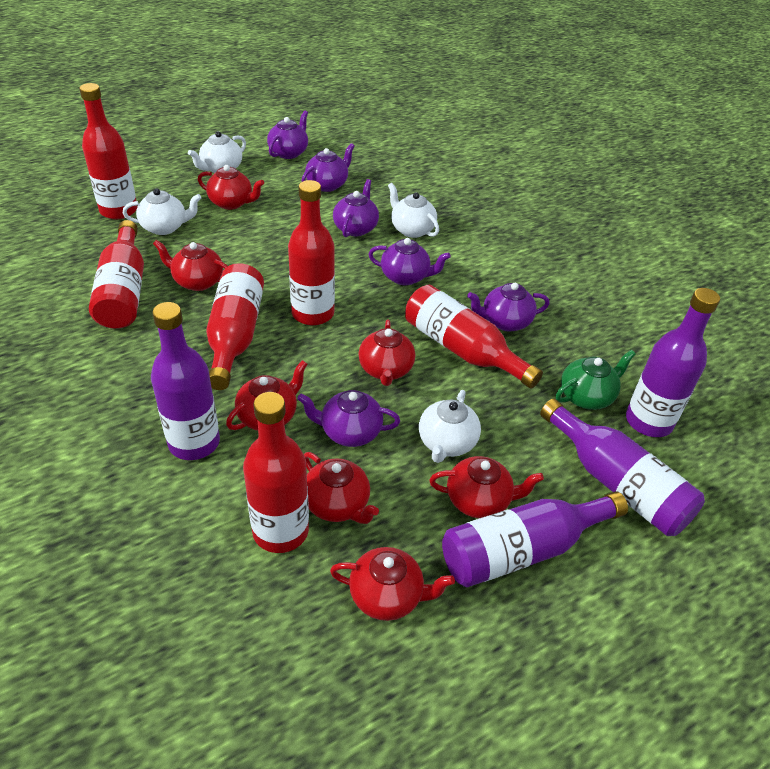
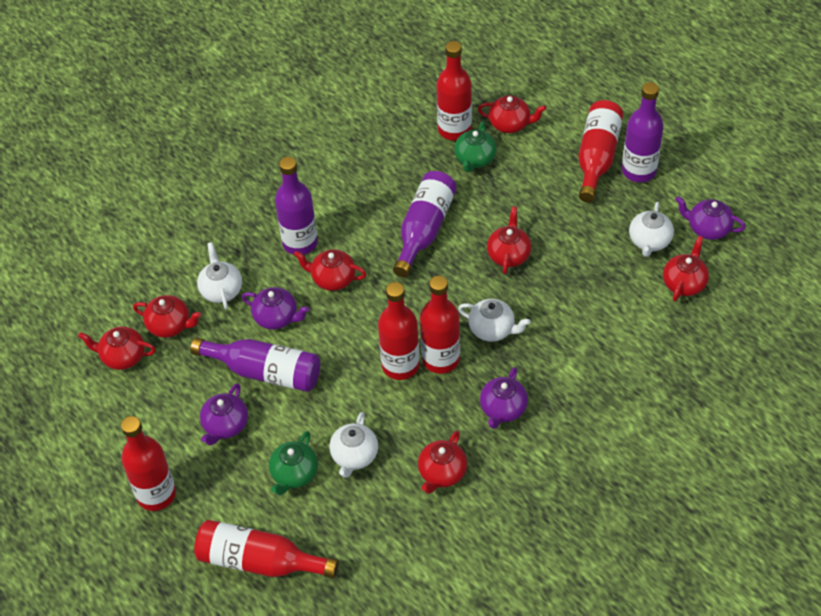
green teapot: 1 -> 2
purple teapot: 6 -> 4

